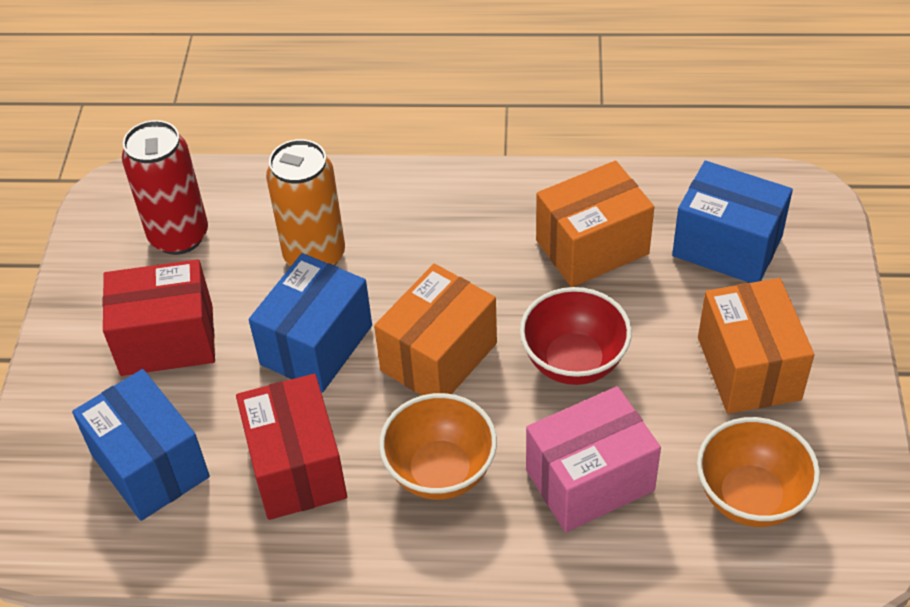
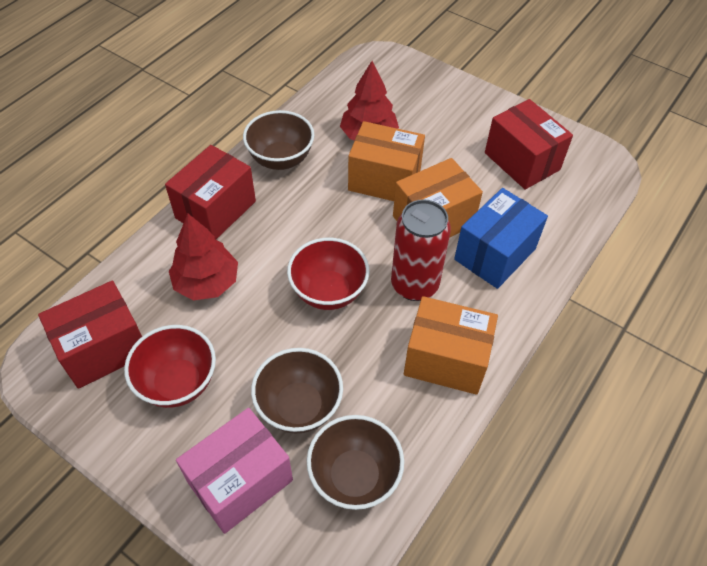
blue box: 3 -> 1
brown bowl: 0 -> 3
orange bowl: 2 -> 0
orange can: 1 -> 0
red bowl: 1 -> 2
red box: 2 -> 3
red tree: 0 -> 2

